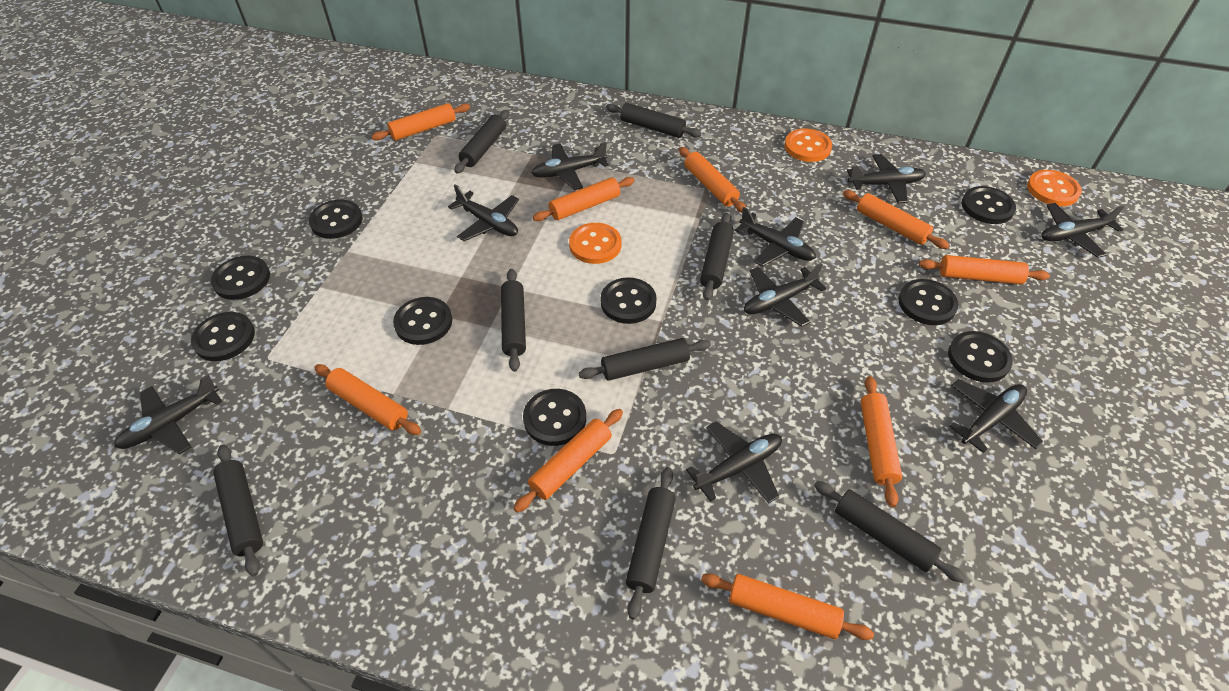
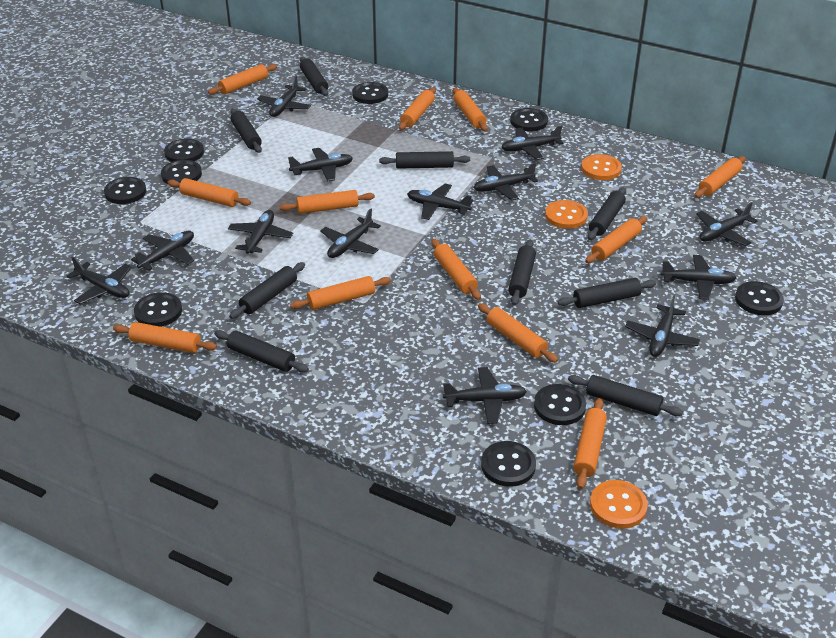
black plane: 9 -> 13
black rolling pin: 8 -> 9
orange rolling pin: 9 -> 12

